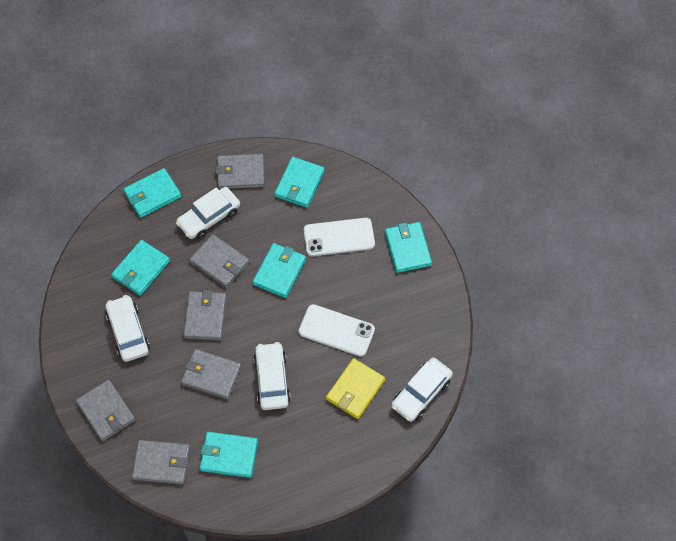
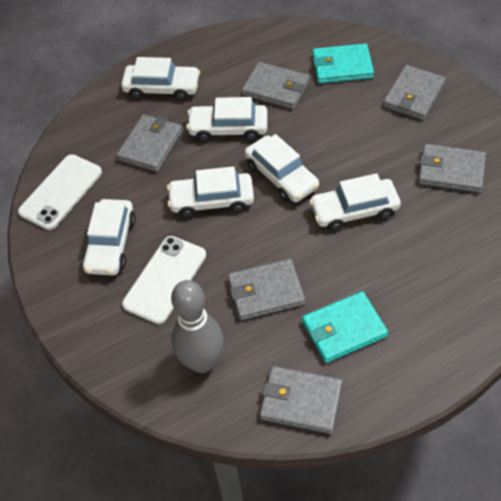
grey bowling pin: 0 -> 1
turquoise wallet: 6 -> 2
white car: 4 -> 6
yellow wallet: 1 -> 0

